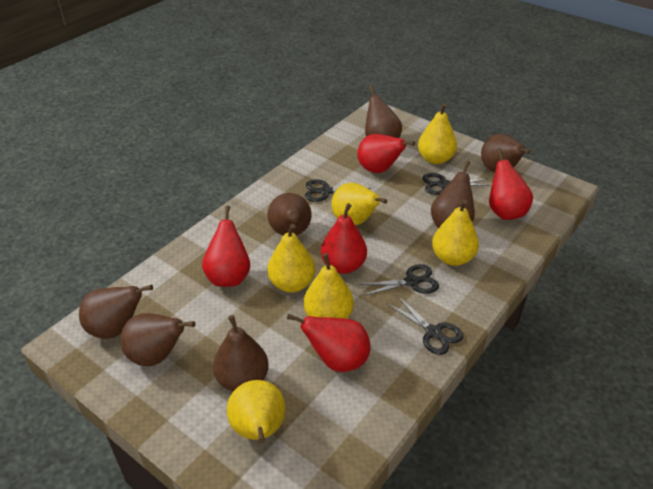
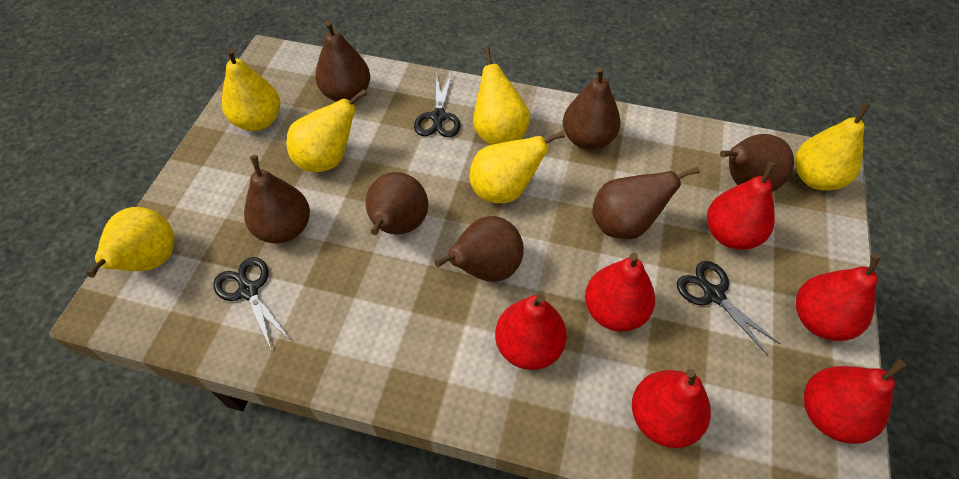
black scissors: 4 -> 3
red pear: 5 -> 6

